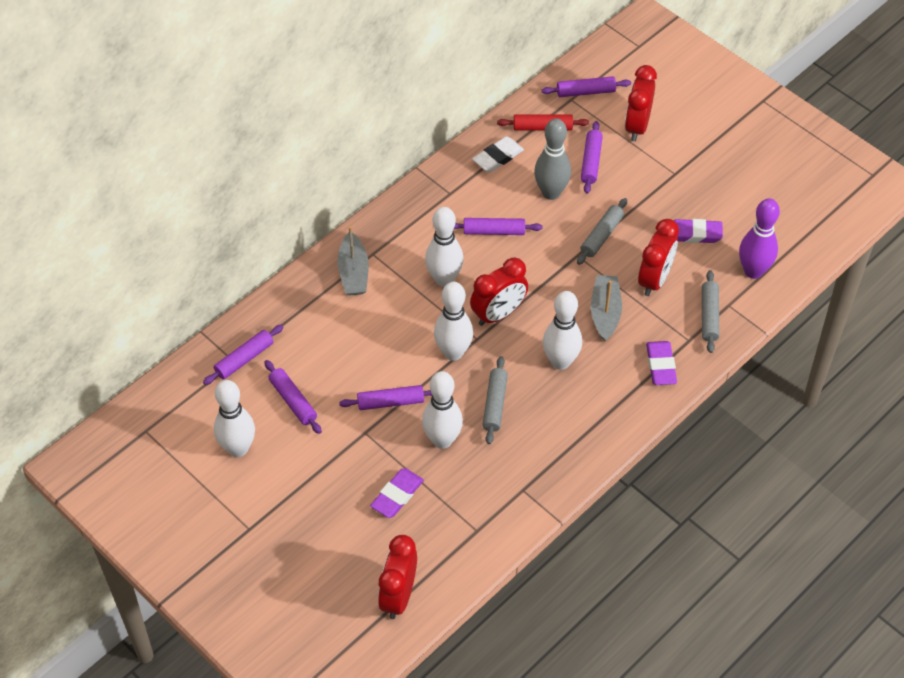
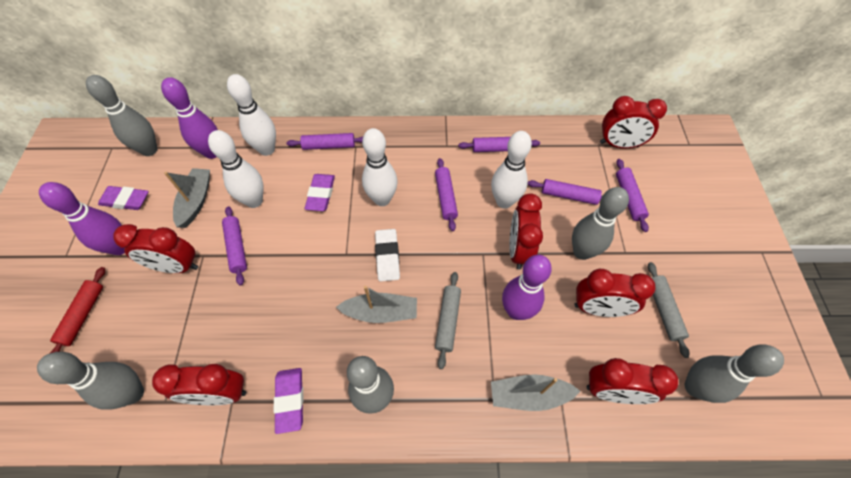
grey boat: 2 -> 3
grey bowling pin: 1 -> 5
grey rolling pin: 3 -> 2
purple bowling pin: 1 -> 3
red clock: 4 -> 6
white bowling pin: 5 -> 4

